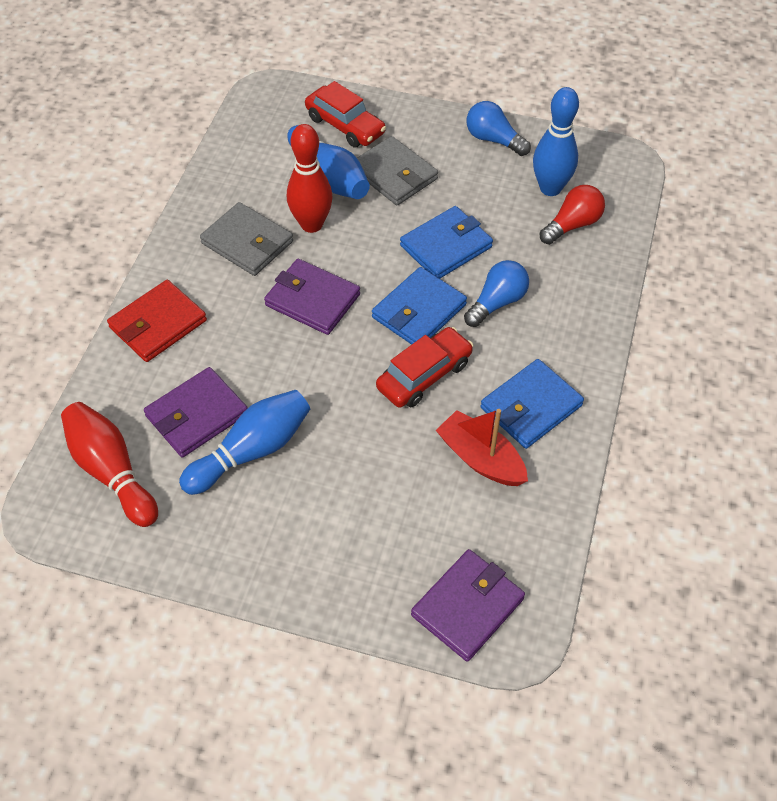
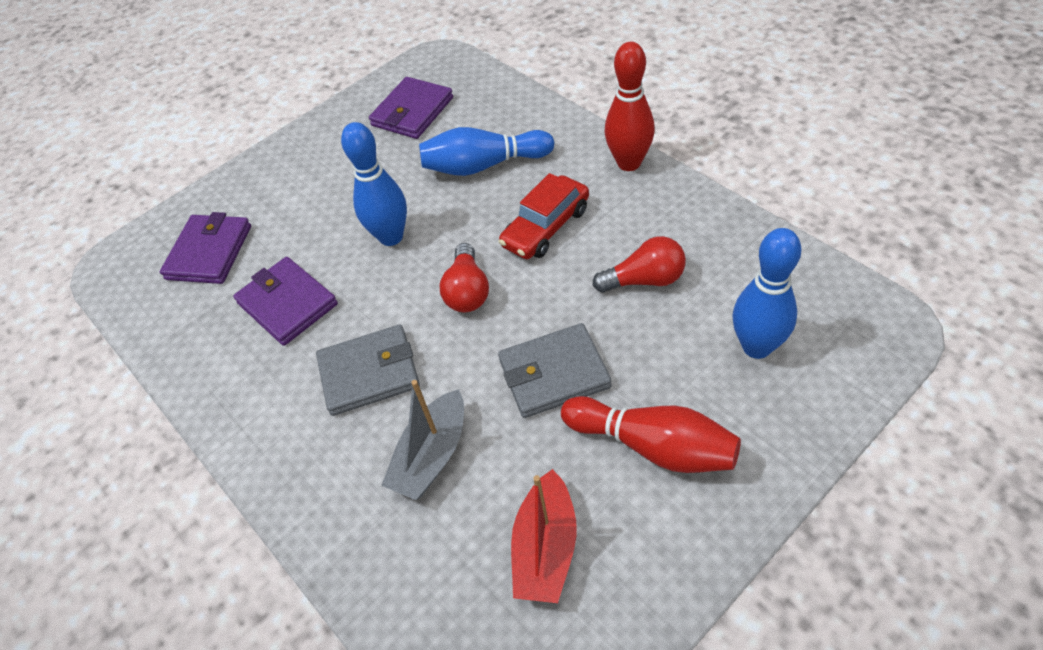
blue light bulb: 2 -> 0
blue wallet: 3 -> 0
grey boat: 0 -> 1
red car: 2 -> 1
red light bulb: 1 -> 2
red wallet: 1 -> 0

